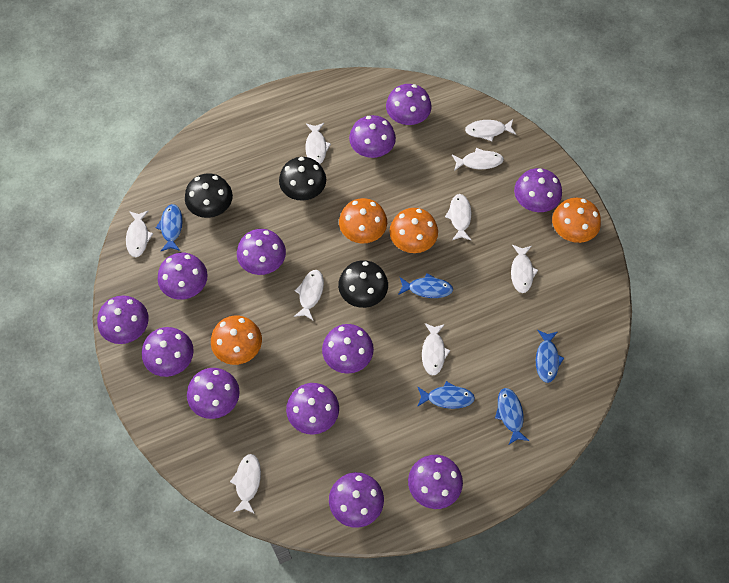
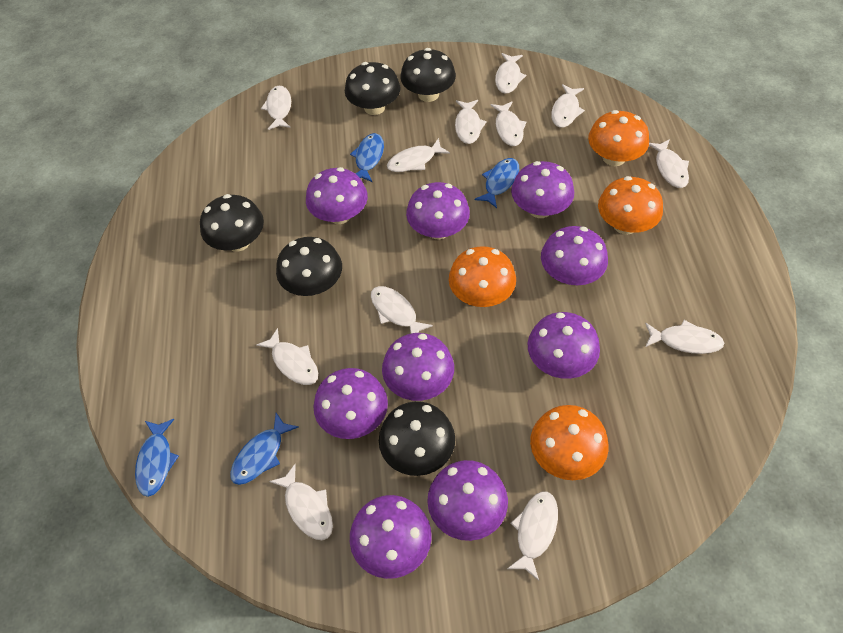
black mushroom: 3 -> 5
blue fish: 5 -> 4
purple mushroom: 12 -> 9
white fish: 9 -> 12

